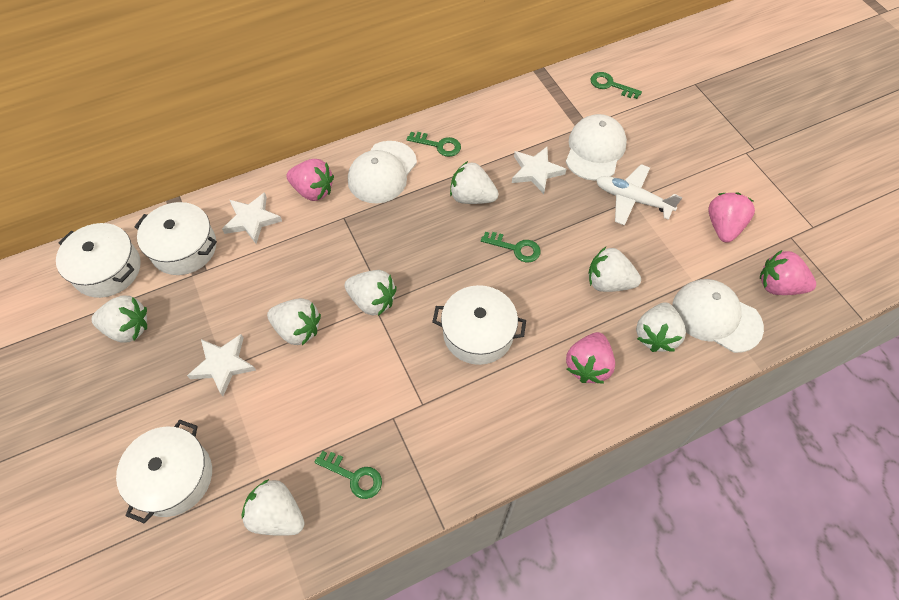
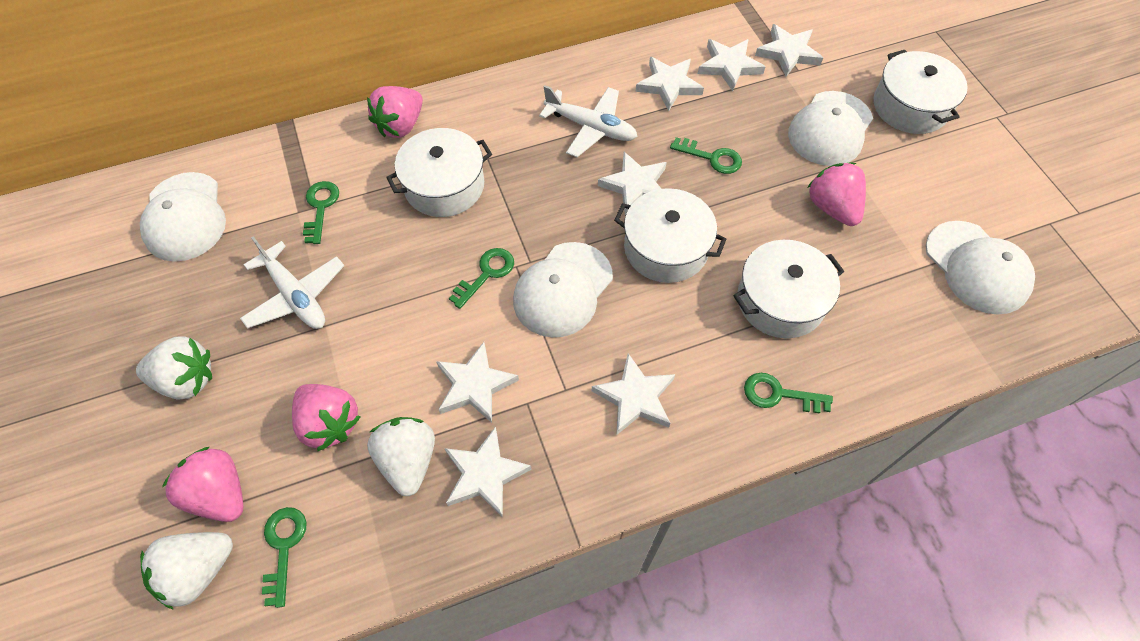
green key: 4 -> 5
white cap: 3 -> 4
white plane: 1 -> 2
white star: 3 -> 7
white strawberry: 7 -> 3

